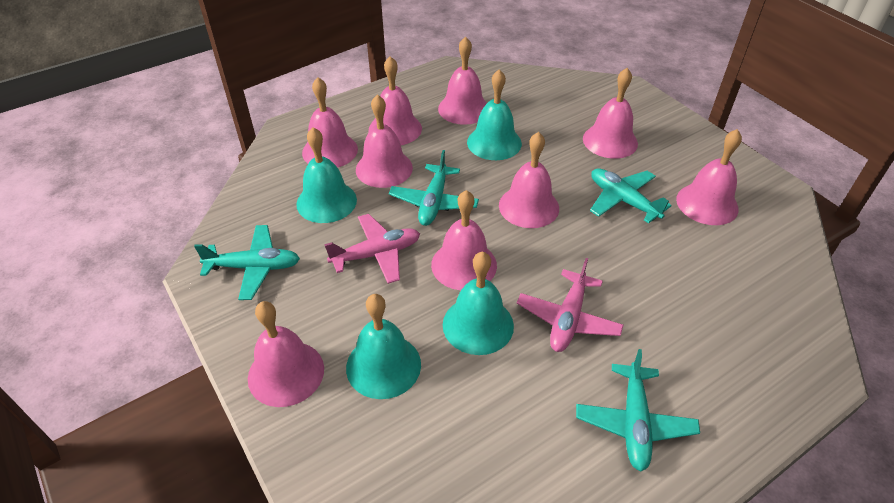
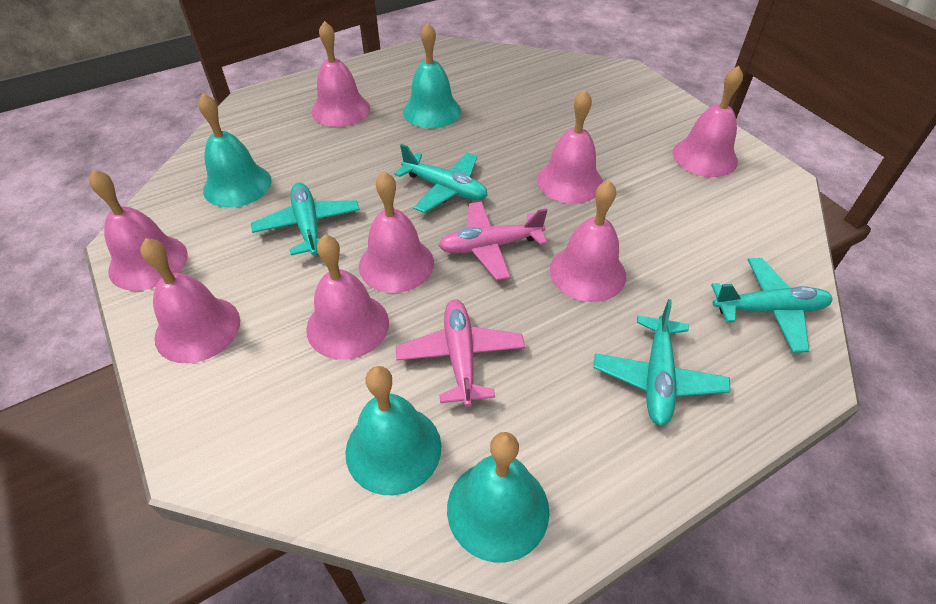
pink bell: 9 -> 8

